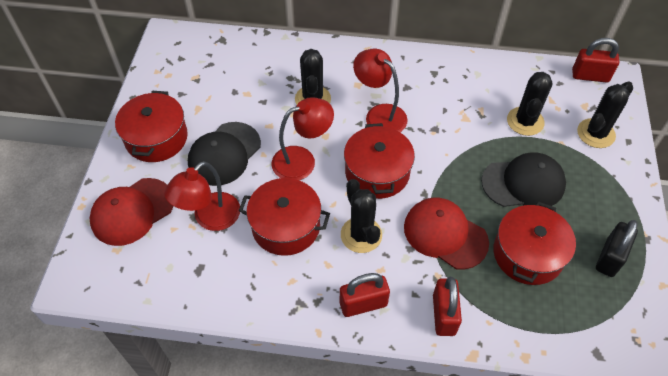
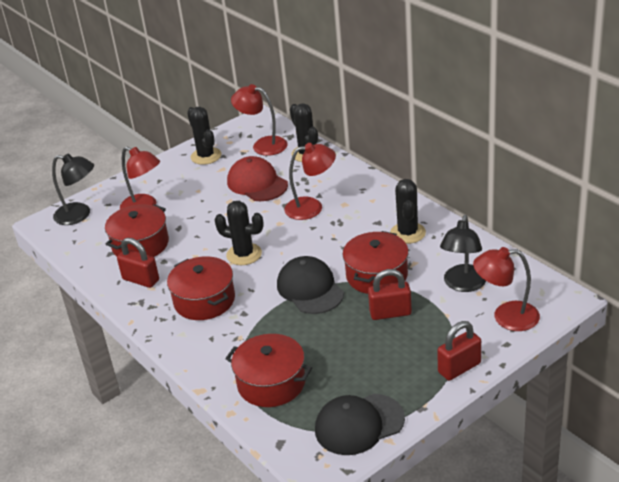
black lamp: 0 -> 2
black padlock: 1 -> 0
red cap: 2 -> 1
red lamp: 3 -> 4

